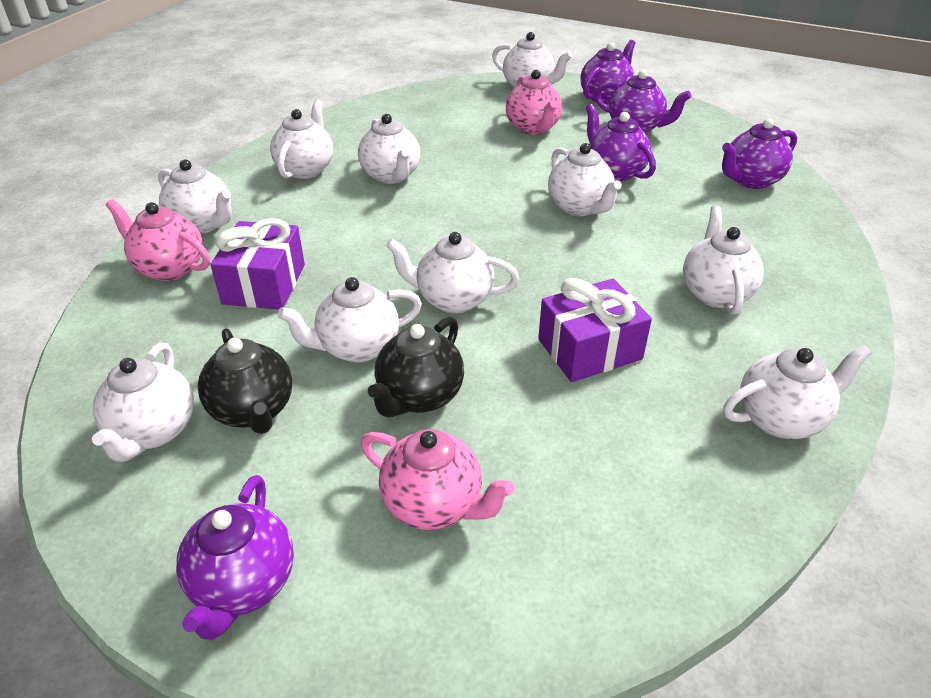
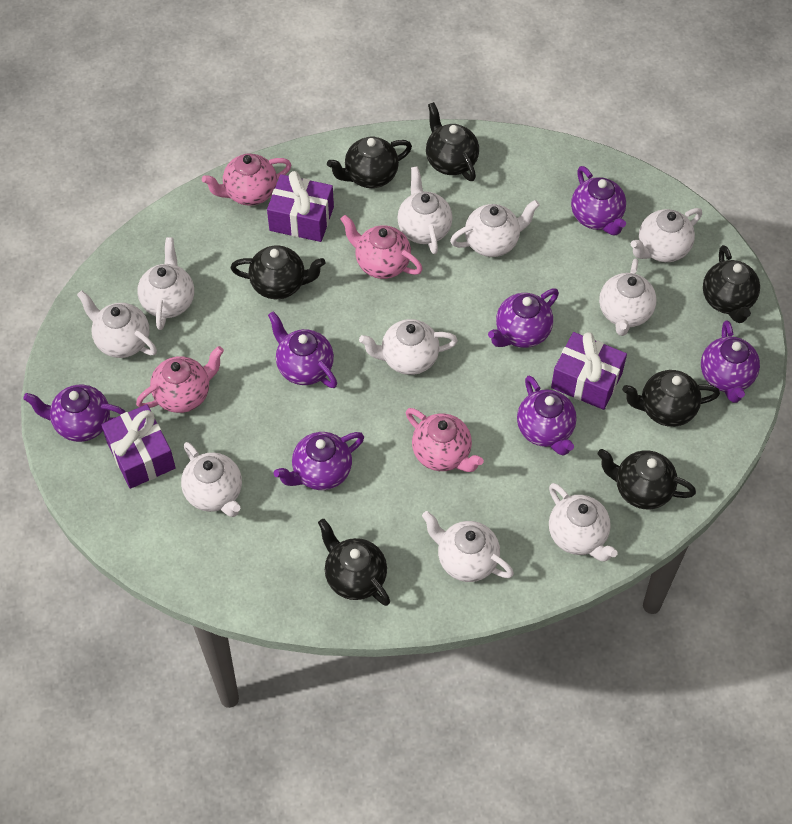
black teapot: 2 -> 7
pink teapot: 3 -> 4
purple gift: 2 -> 3
purple teapot: 5 -> 7

